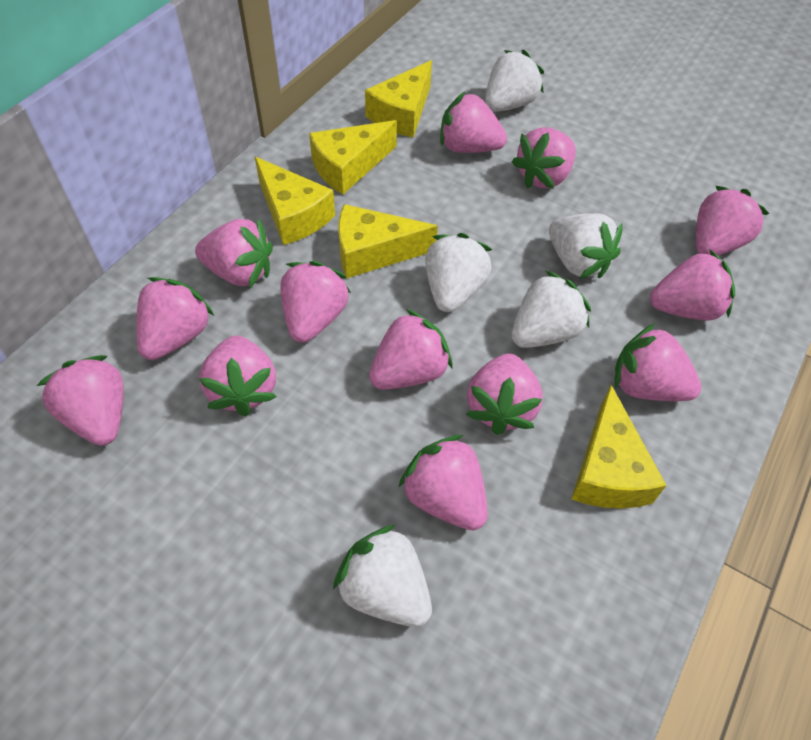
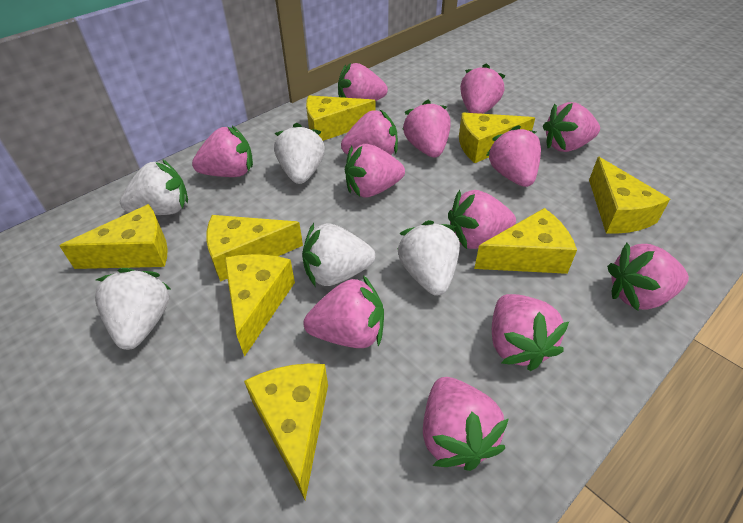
yellow cheese: 5 -> 8

